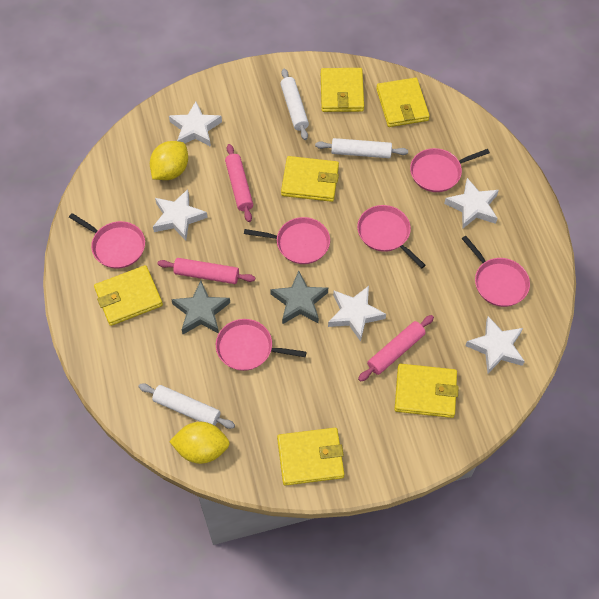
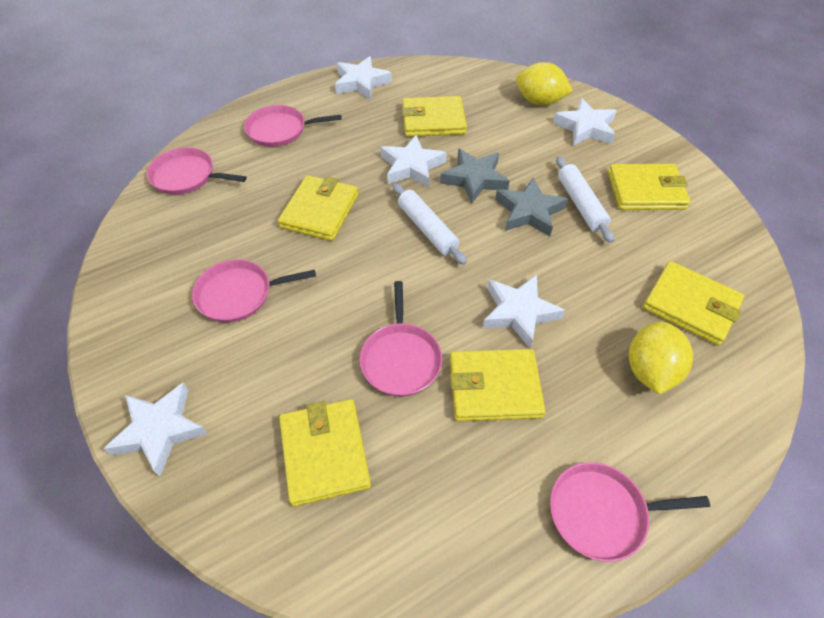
pink pan: 6 -> 5
pink rolling pin: 3 -> 0
white rolling pin: 3 -> 2

